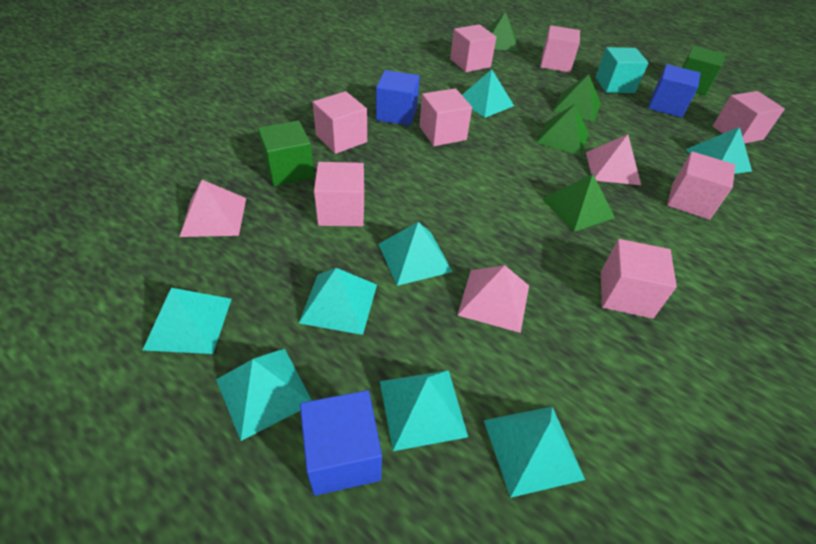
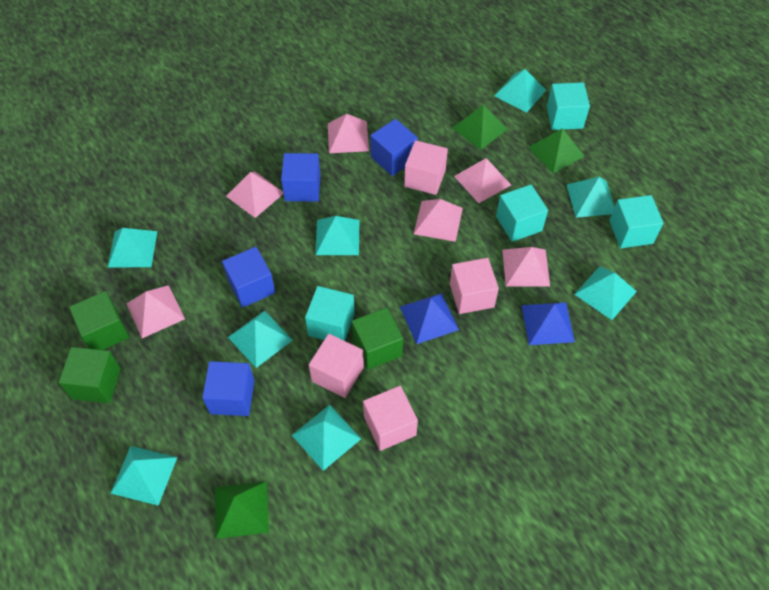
blue cube: 3 -> 4
blue pyramid: 0 -> 2
green cube: 2 -> 3
green pyramid: 4 -> 3
pink cube: 8 -> 4
pink pyramid: 3 -> 6
turquoise cube: 1 -> 4

